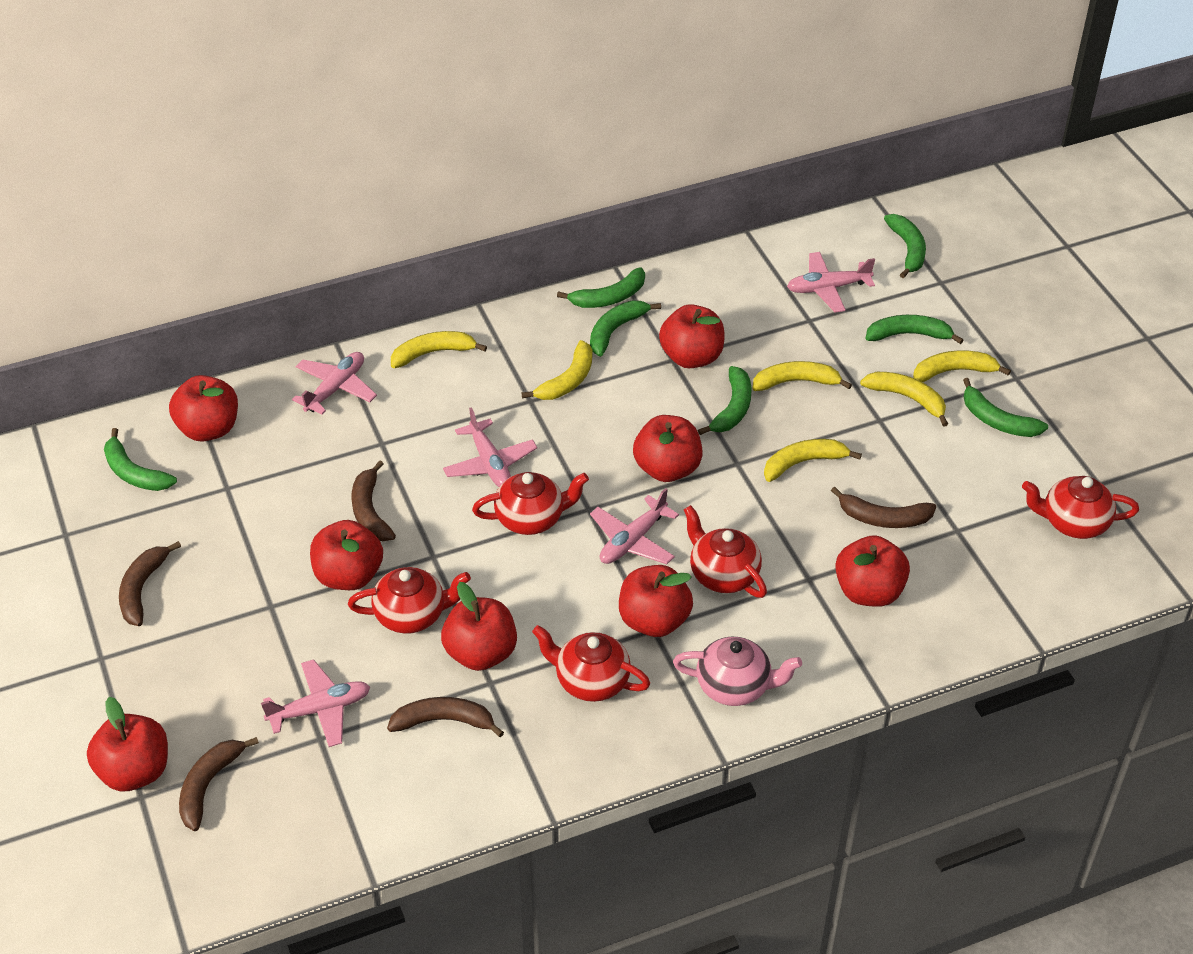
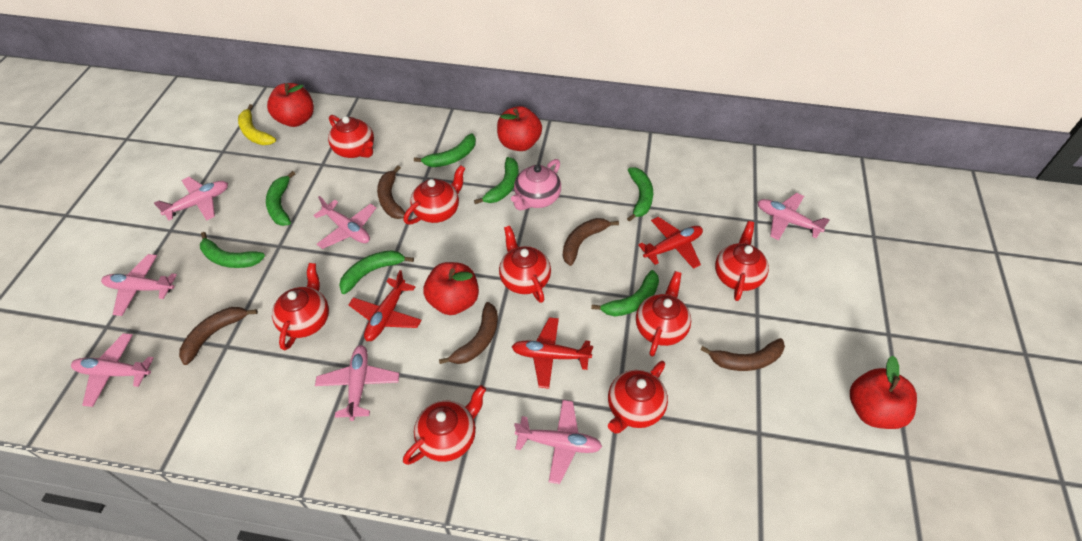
pink plane: 5 -> 7
red apple: 8 -> 4
red plane: 0 -> 3
red teapot: 5 -> 8
yellow banana: 6 -> 1

